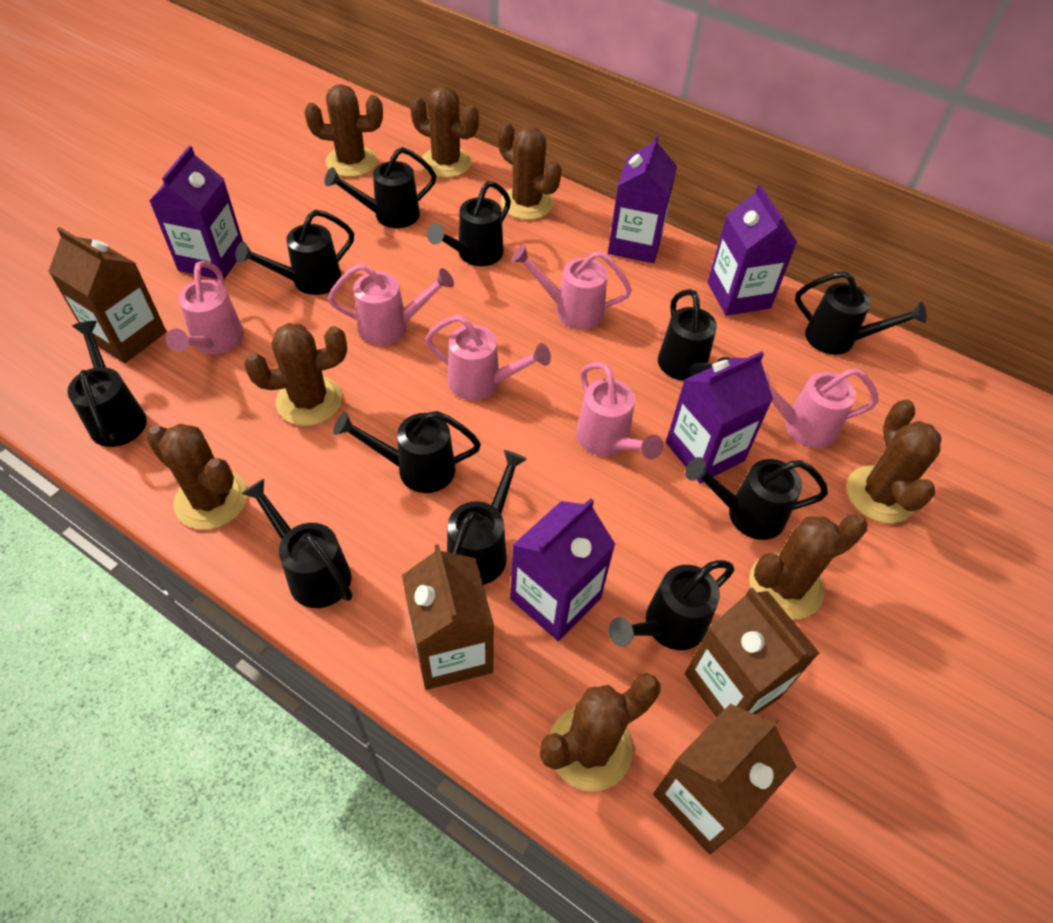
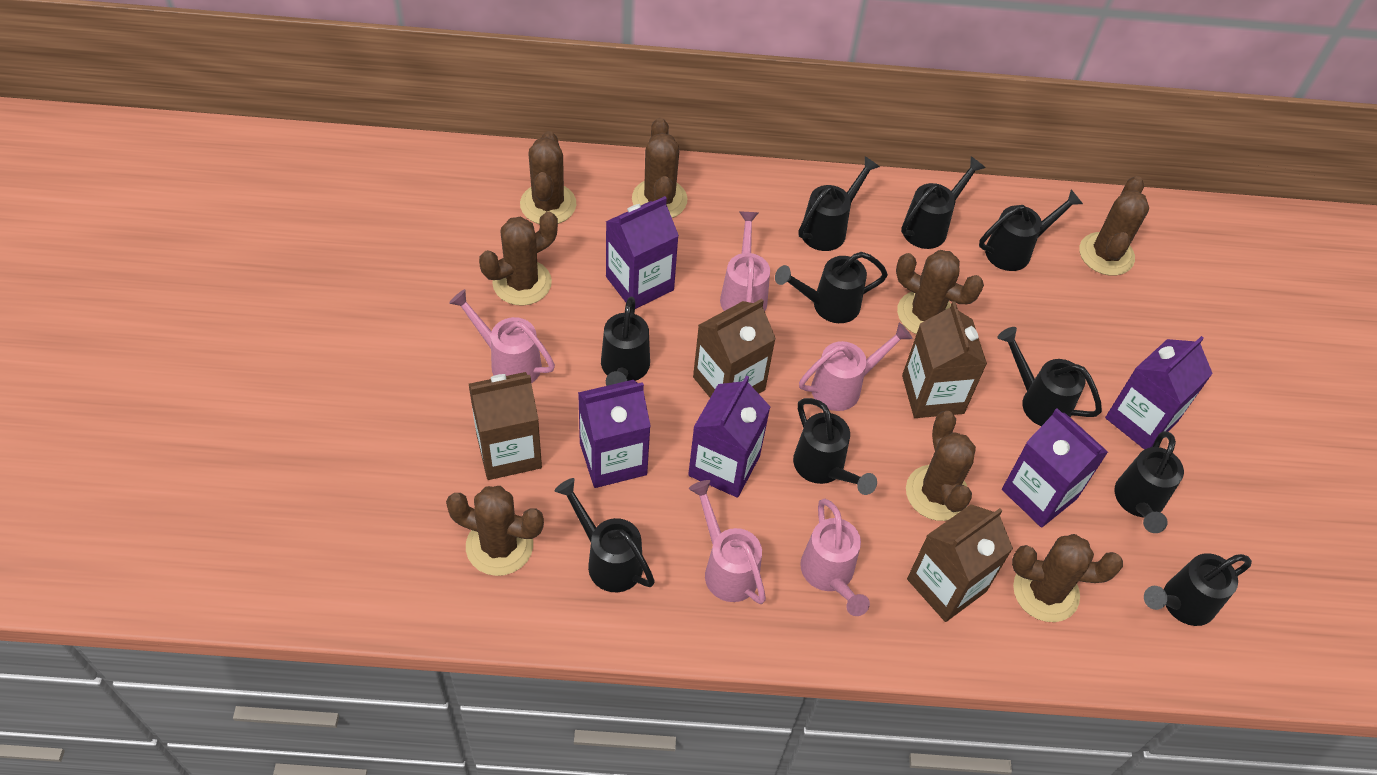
black watering can: 11 -> 10
pink watering can: 6 -> 5

